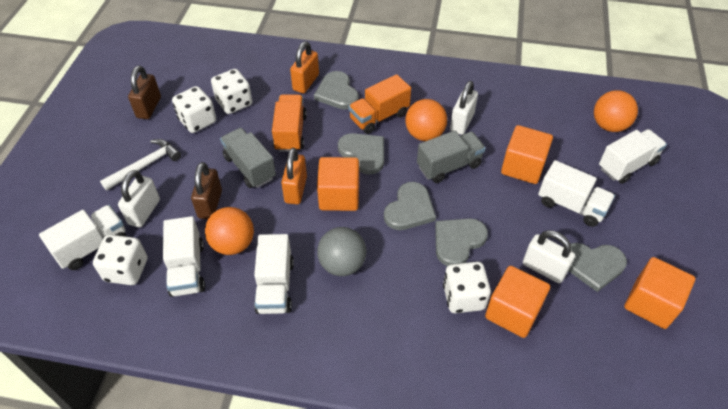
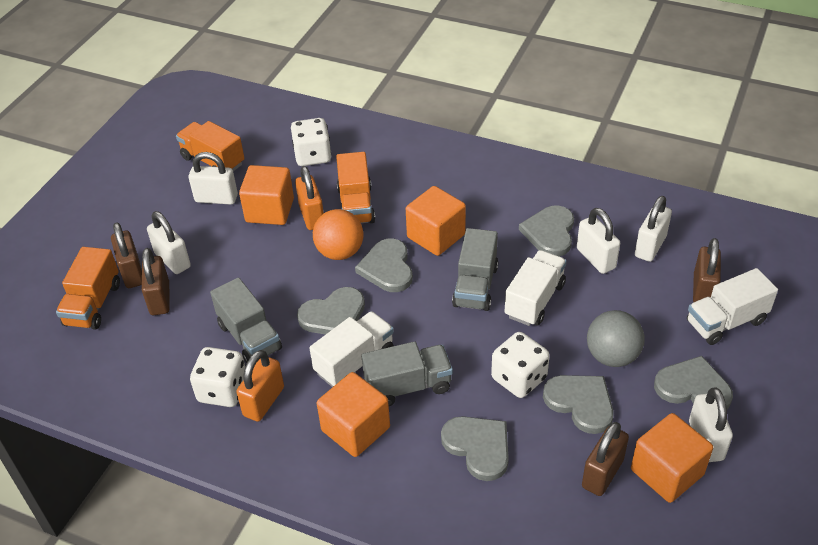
brown padlock: 2 -> 4
grey heart: 5 -> 6
grey truck: 2 -> 3
orange ball: 3 -> 1
orange truck: 2 -> 3
white dice: 4 -> 3
white hammer: 1 -> 0
white padlock: 3 -> 5
white truck: 5 -> 3

